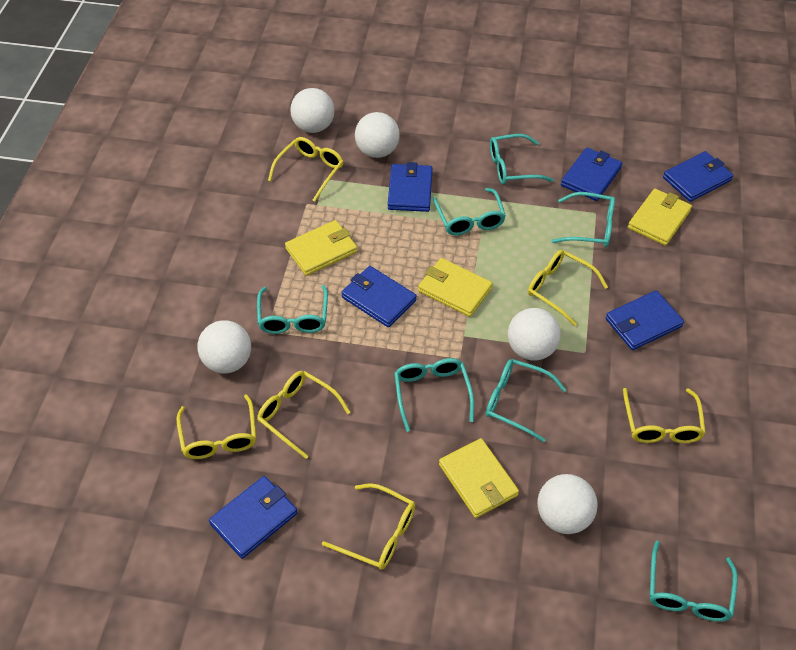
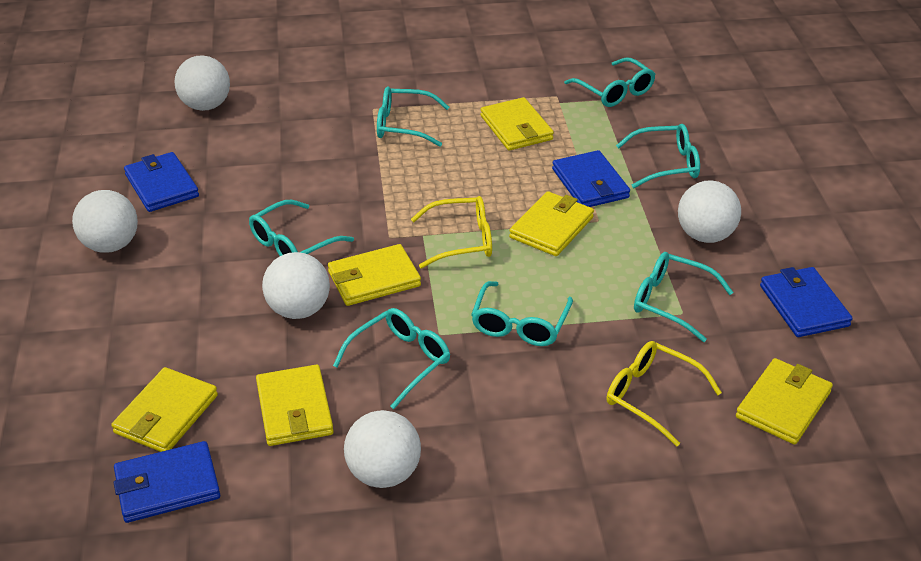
blue wallet: 6 -> 4
yellow glasses: 6 -> 2
yellow wallet: 4 -> 6

